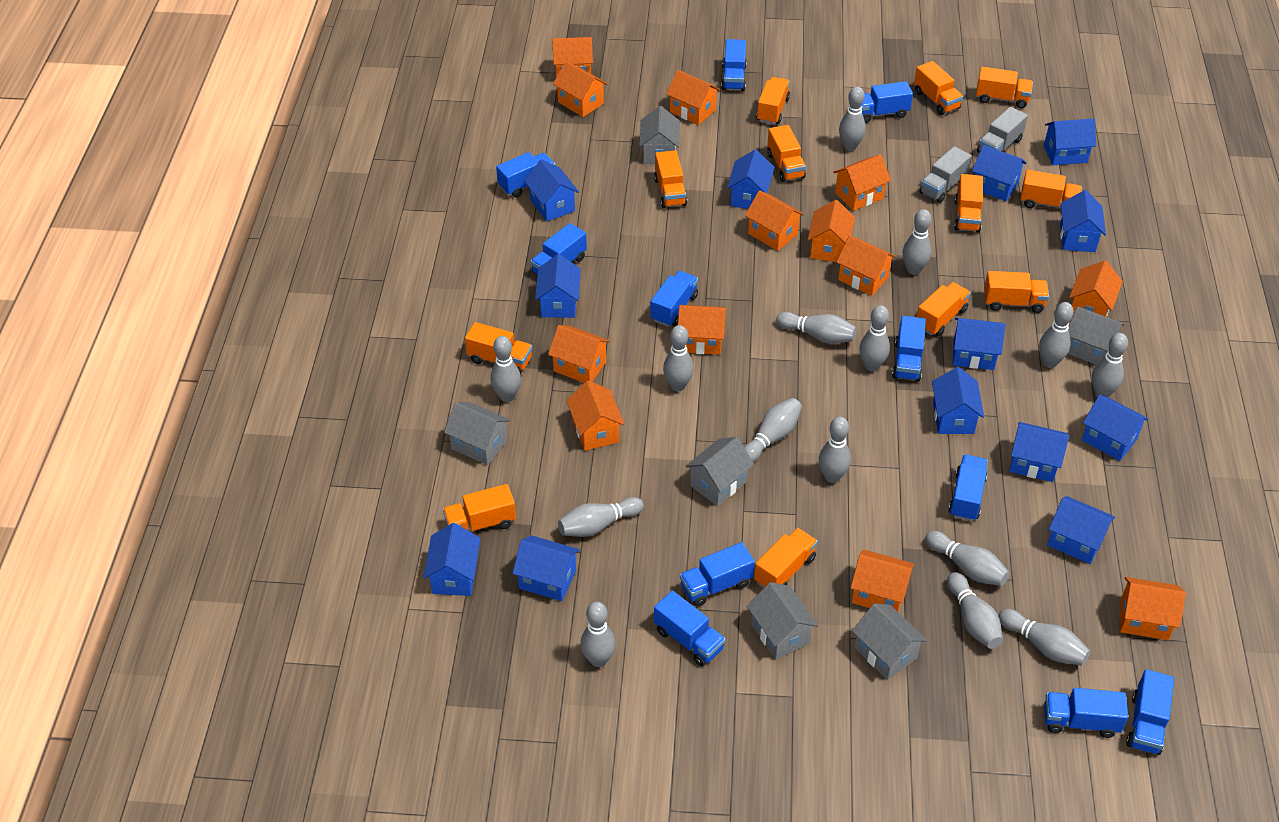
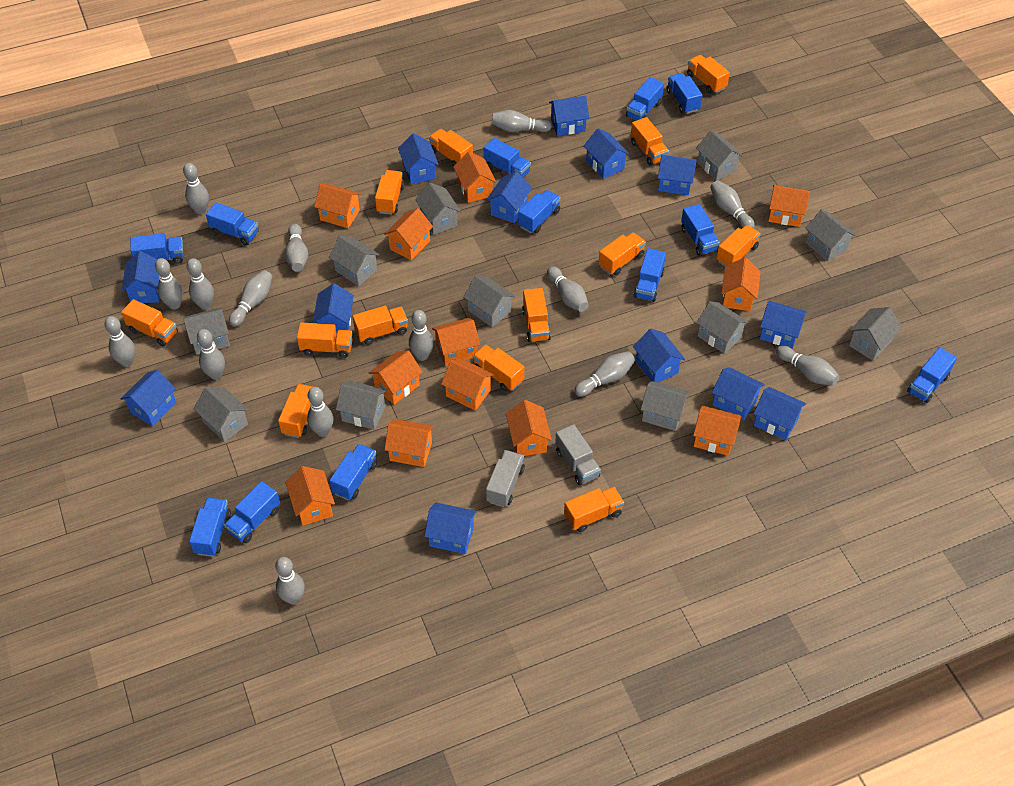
blue truck: 11 -> 12
grey house: 6 -> 11
orange house: 13 -> 12
orange truck: 12 -> 13

